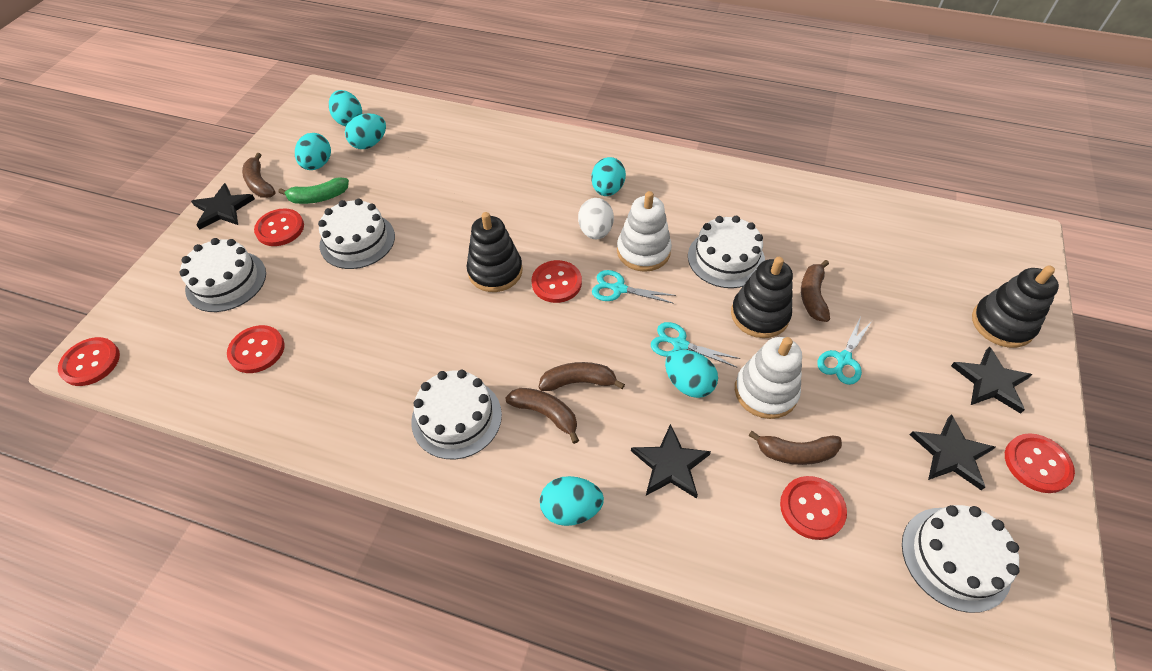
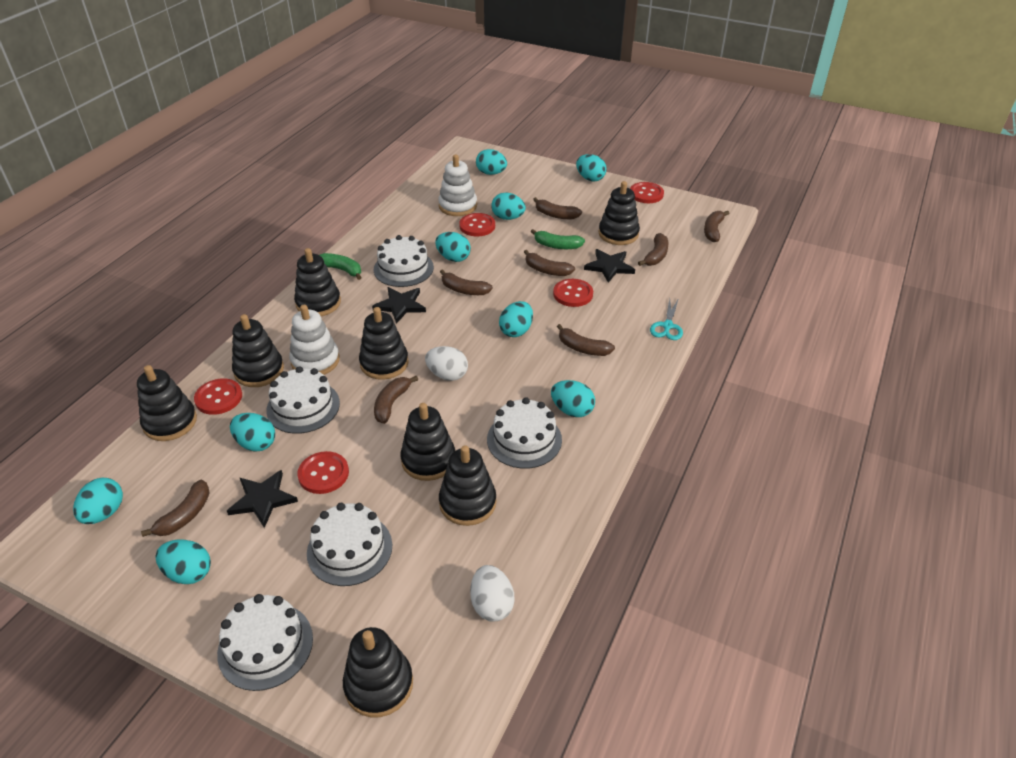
black stacking toy: 3 -> 8
black star: 4 -> 3
brown banana: 5 -> 8
green banana: 1 -> 2
red button: 6 -> 5
turquoise egg: 6 -> 9
turquoise scissors: 3 -> 1
white egg: 1 -> 2

